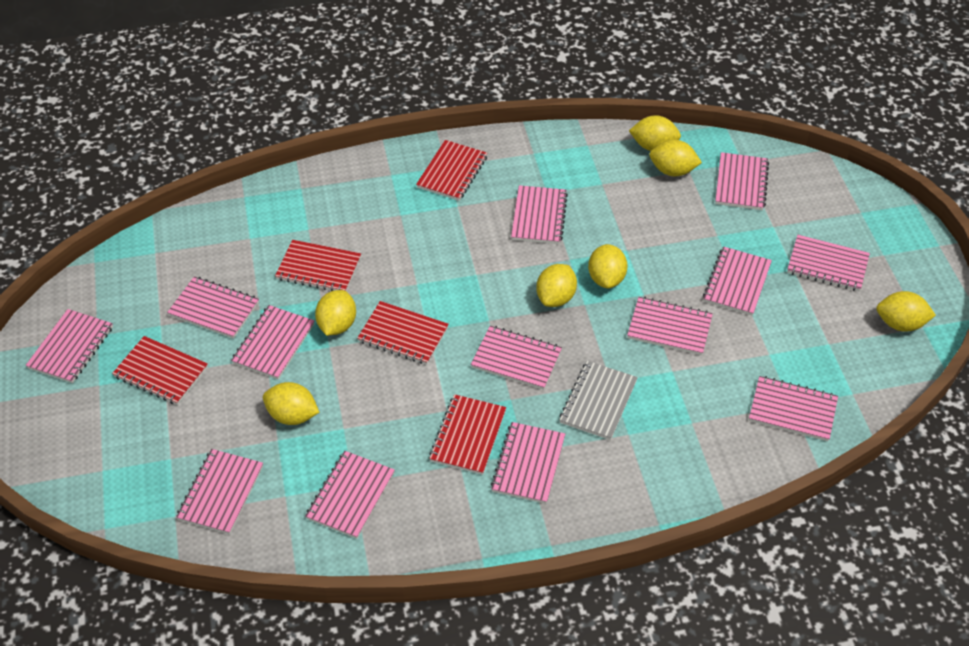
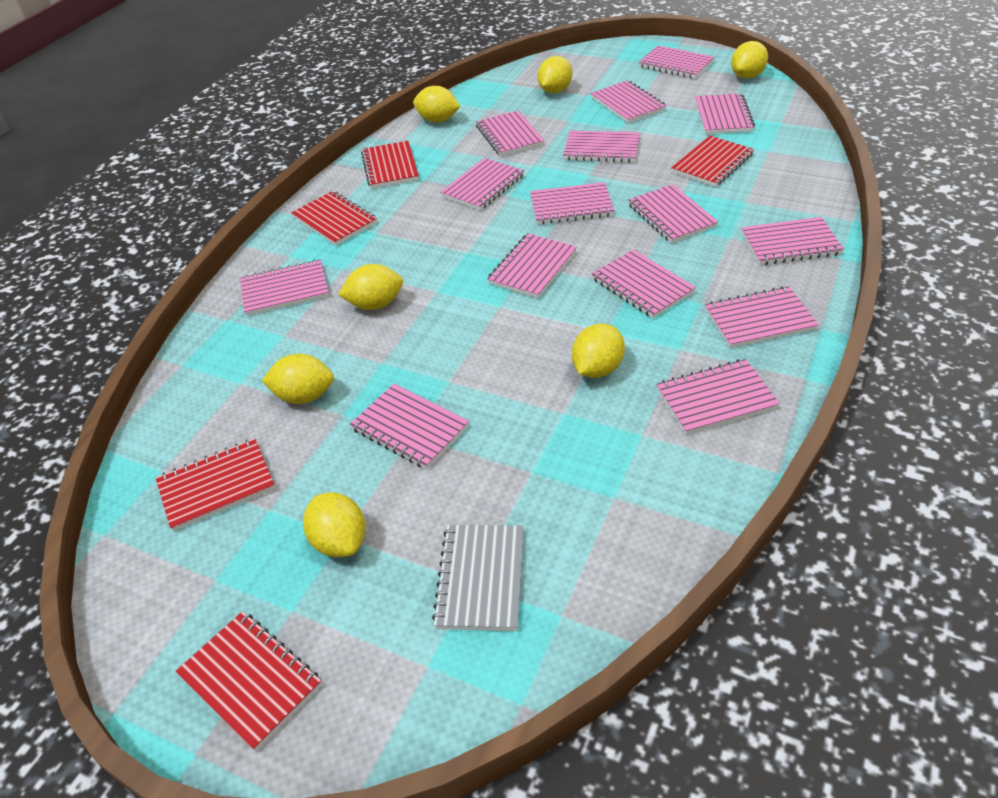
pink notebook: 13 -> 15

